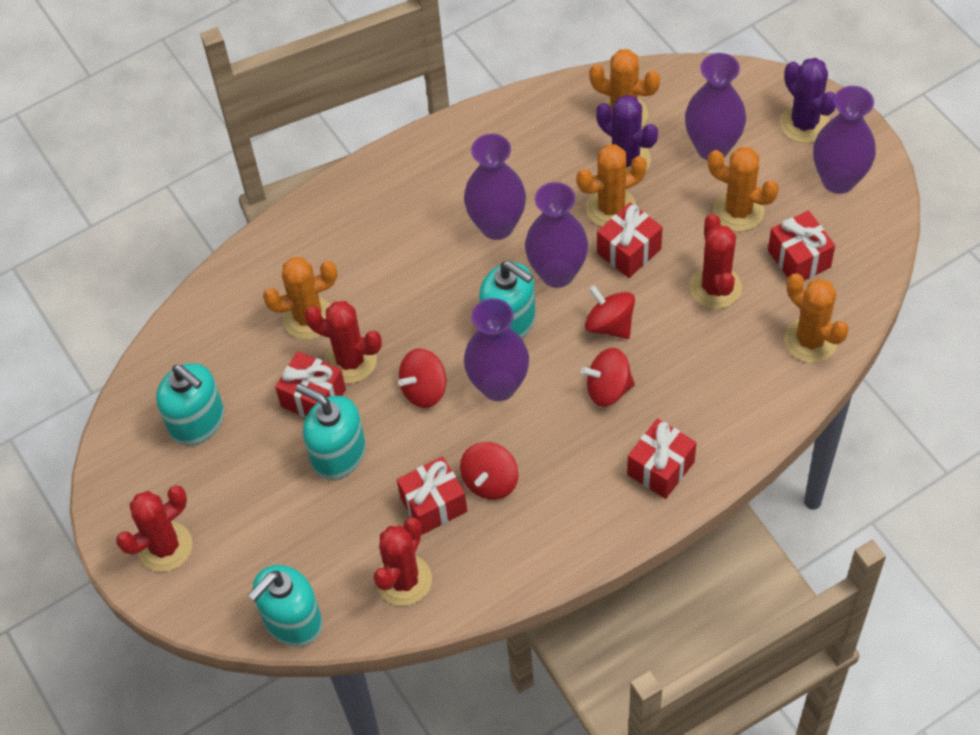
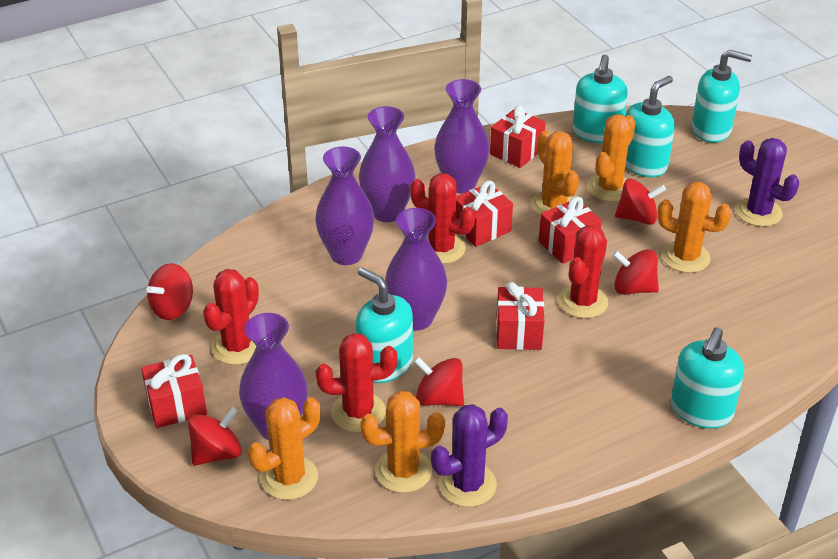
red spinning top: 4 -> 5
turquoise soap dispenser: 4 -> 5

